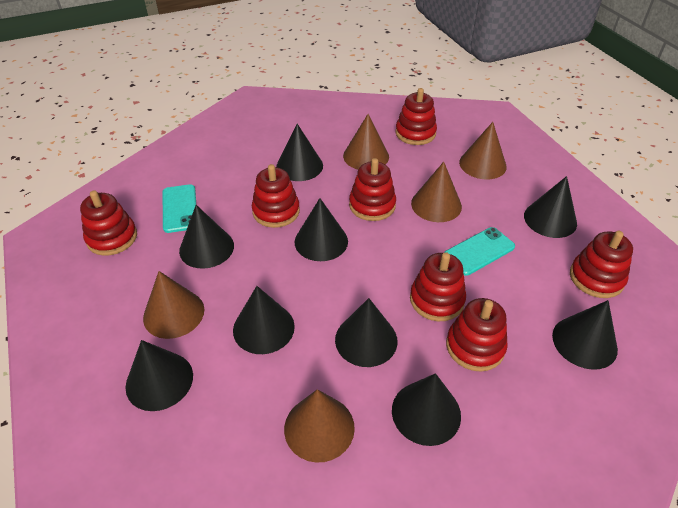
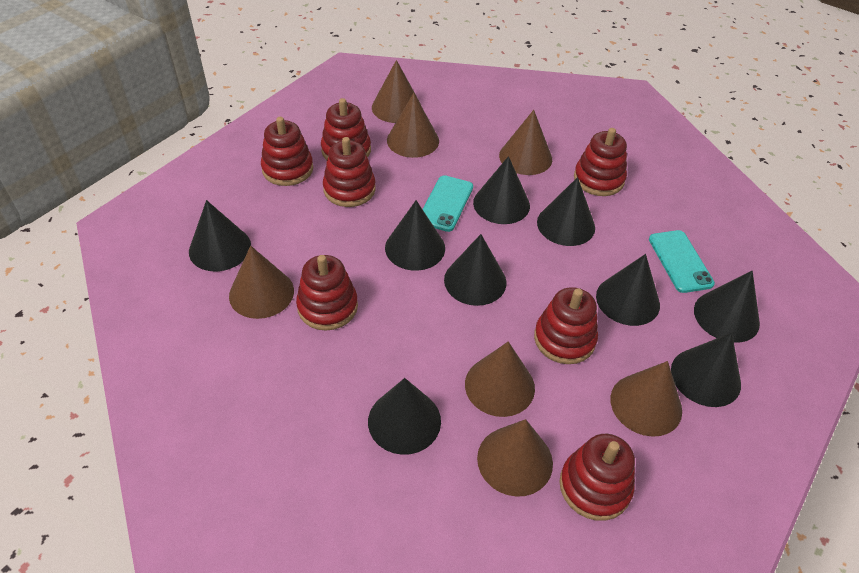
brown cone: 5 -> 7

